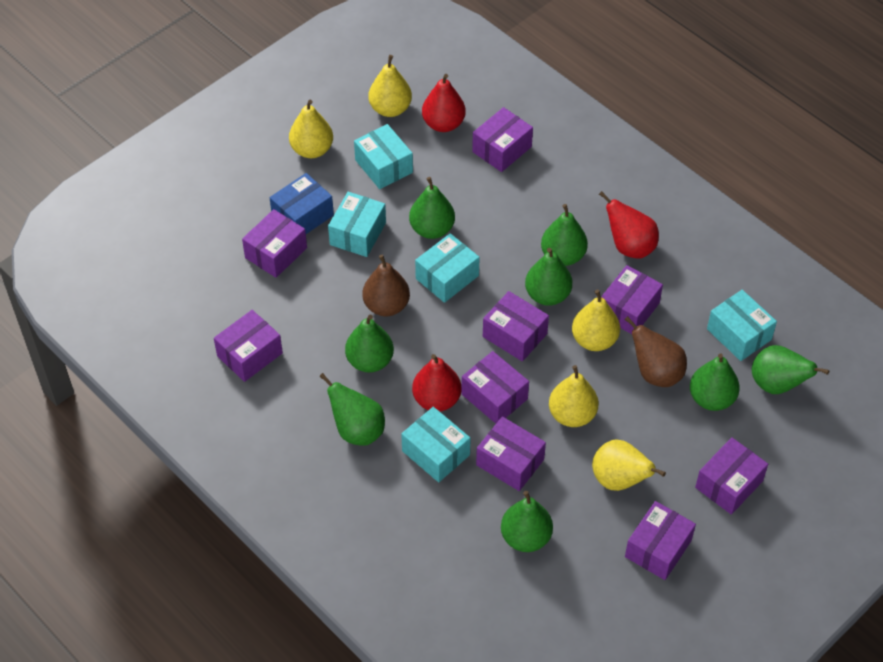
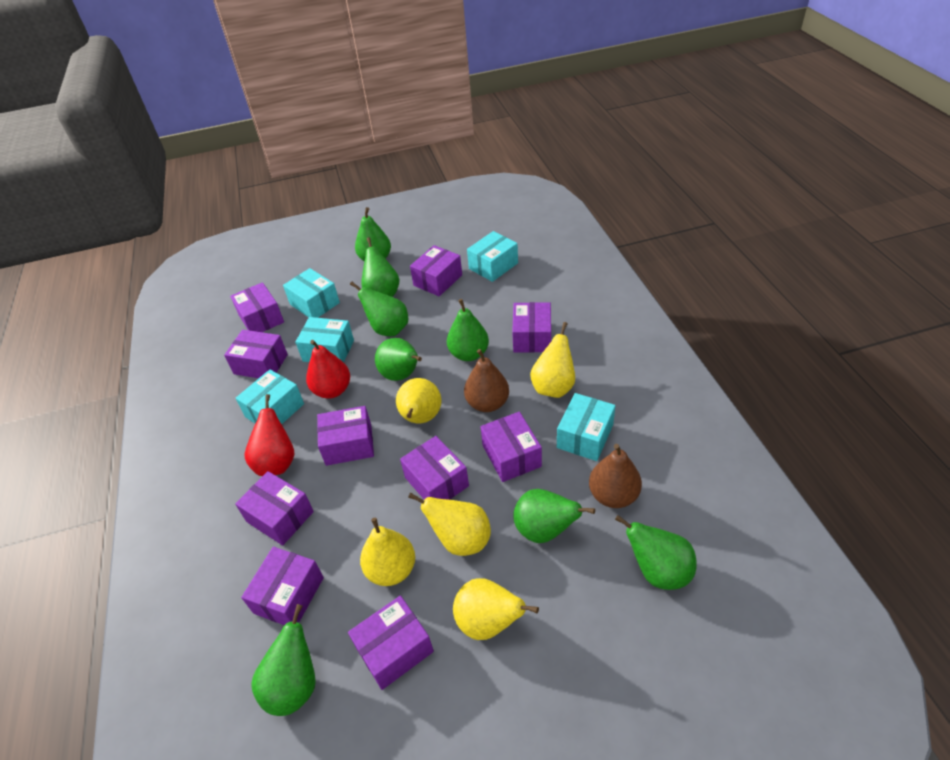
blue box: 1 -> 0
purple box: 9 -> 10
red pear: 3 -> 2

